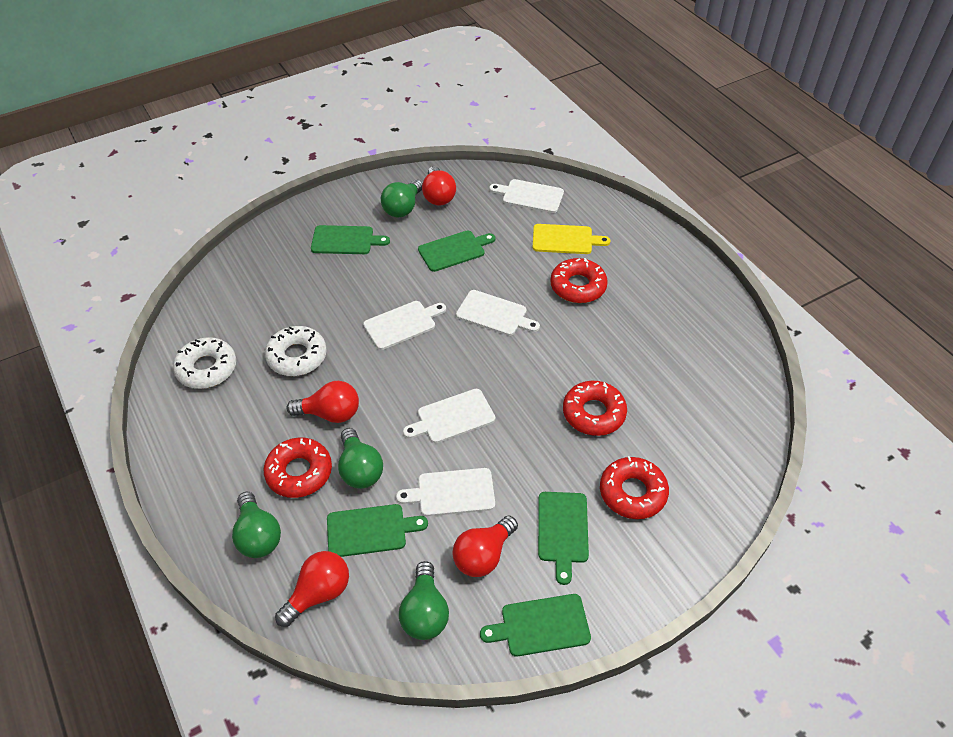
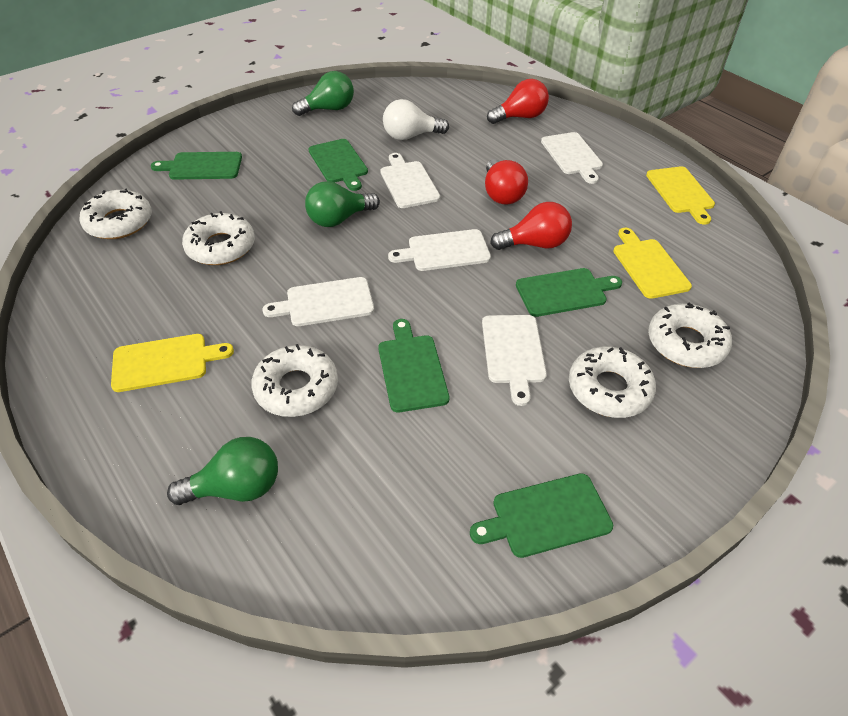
green light bulb: 4 -> 3
red donut: 4 -> 0
red light bulb: 4 -> 3
white donut: 2 -> 5
white light bulb: 0 -> 1
yellow cutting board: 1 -> 3

